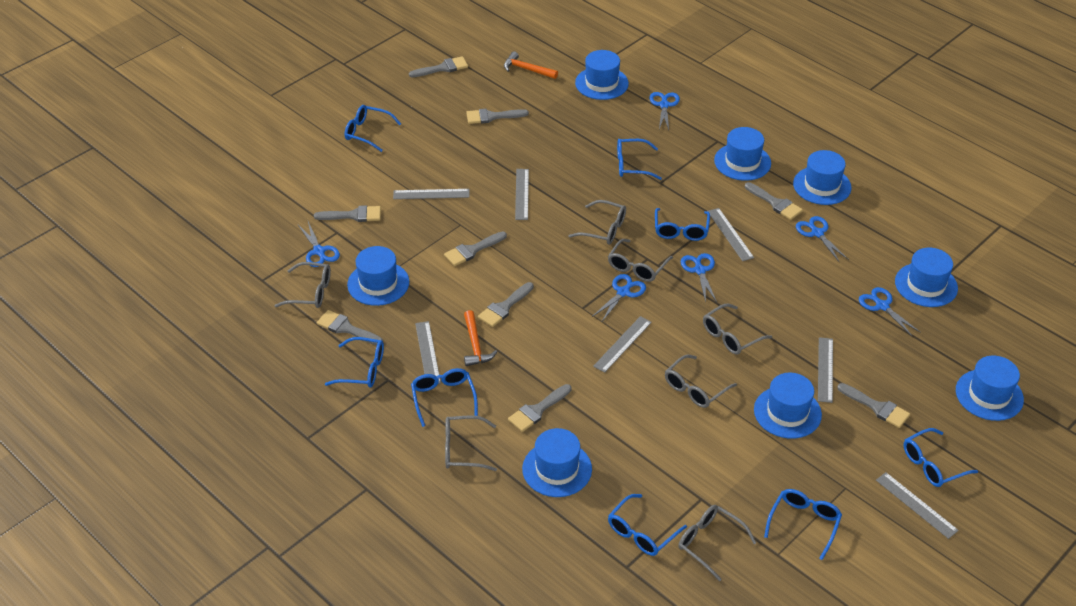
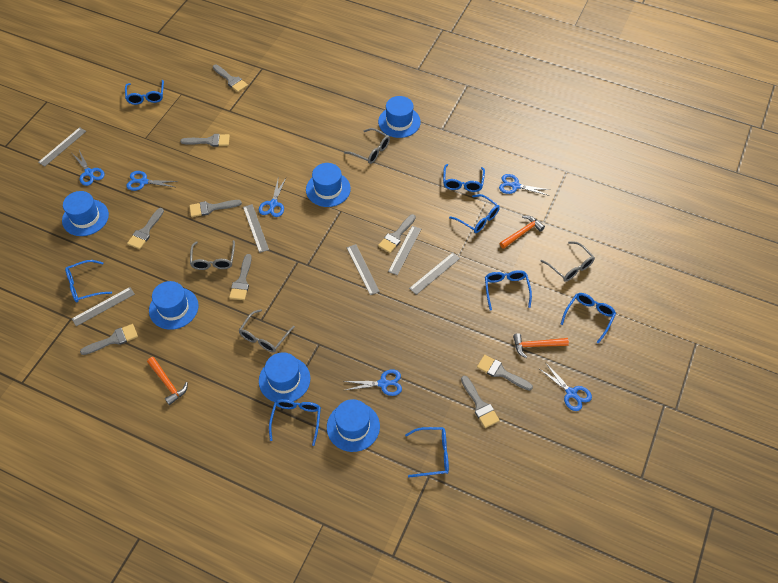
blue hat: 8 -> 6
grey glasses: 7 -> 4
grey ruler: 7 -> 6
orange hammer: 2 -> 3

